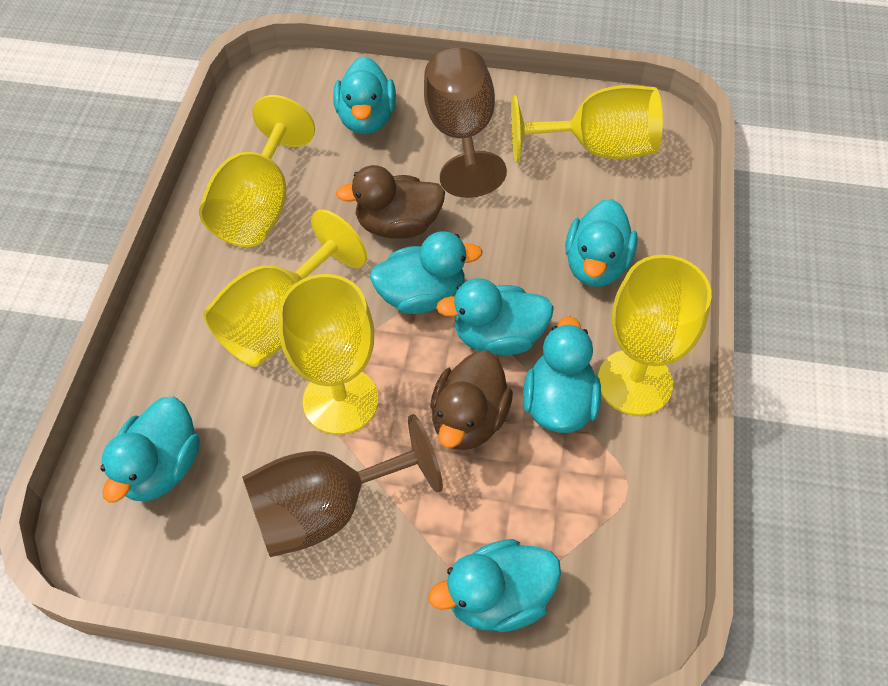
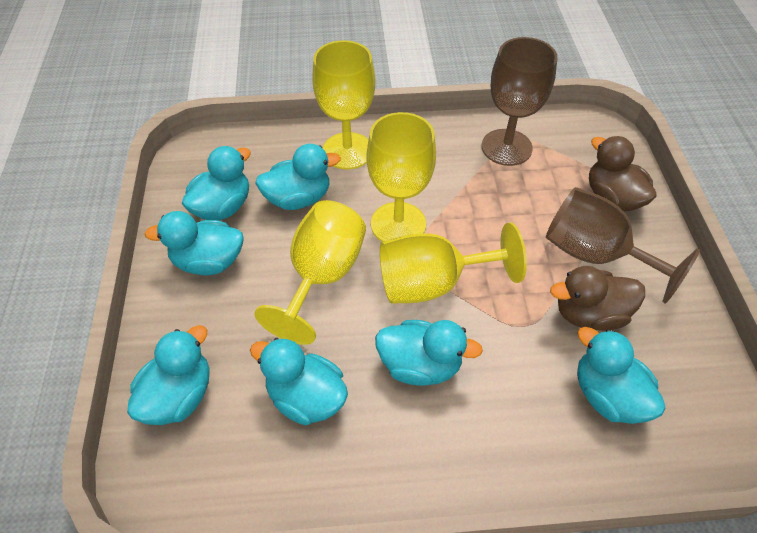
yellow goblet: 5 -> 4

